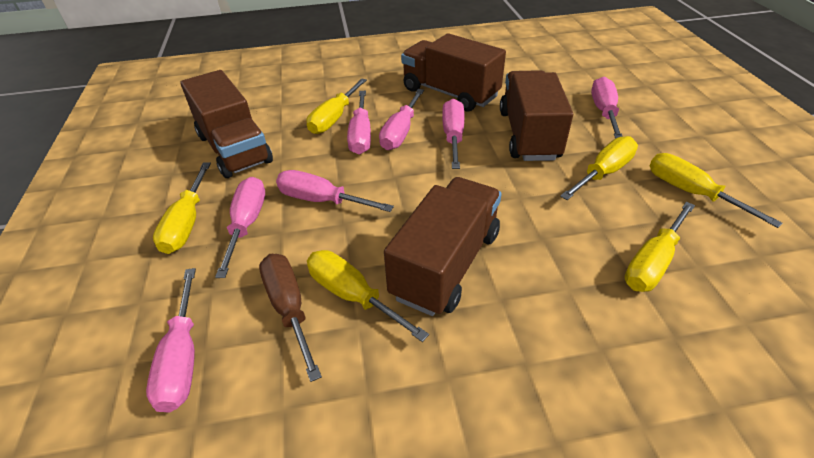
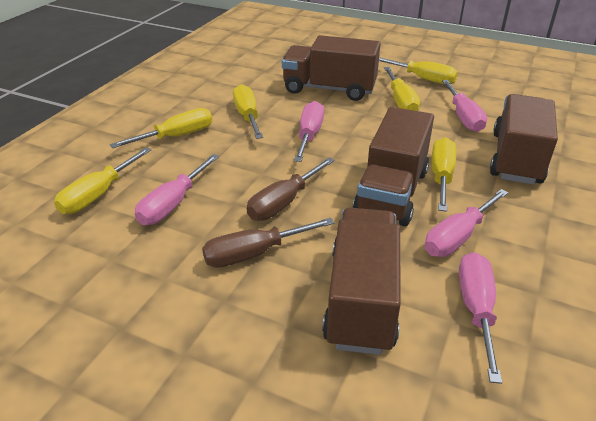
brown screwdriver: 1 -> 2
pink screwdriver: 7 -> 5

